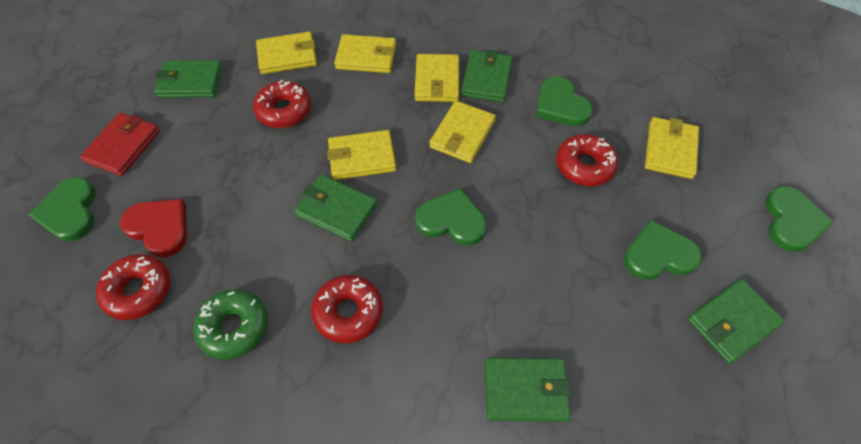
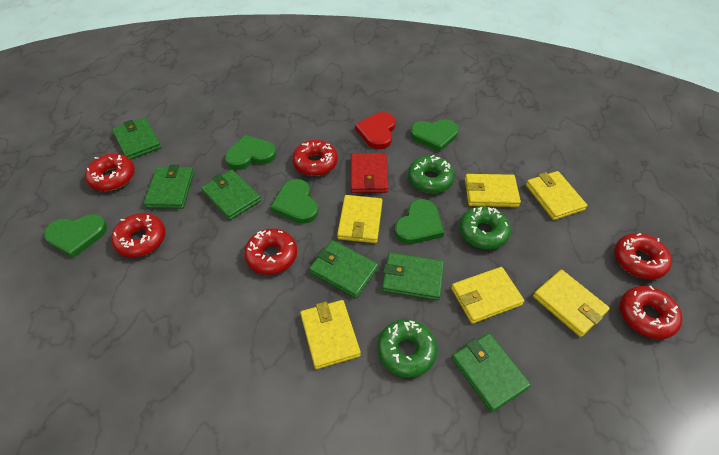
green donut: 1 -> 3
green wallet: 5 -> 6
red donut: 4 -> 6

